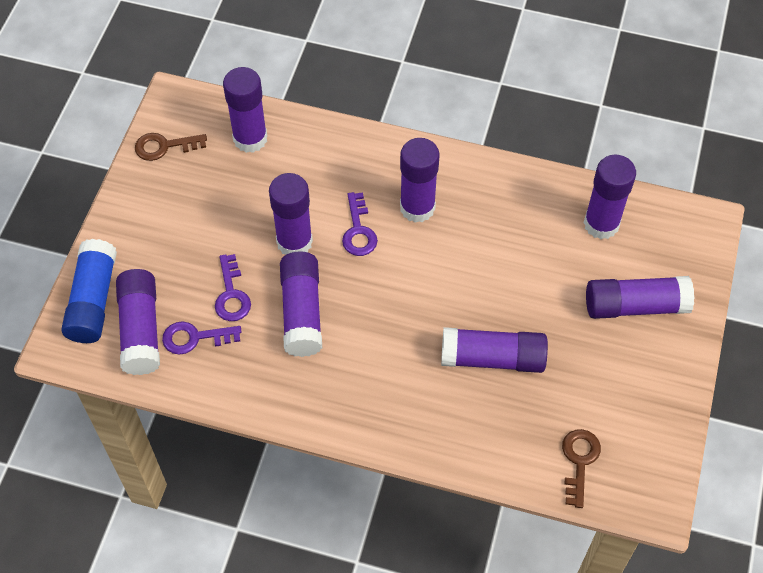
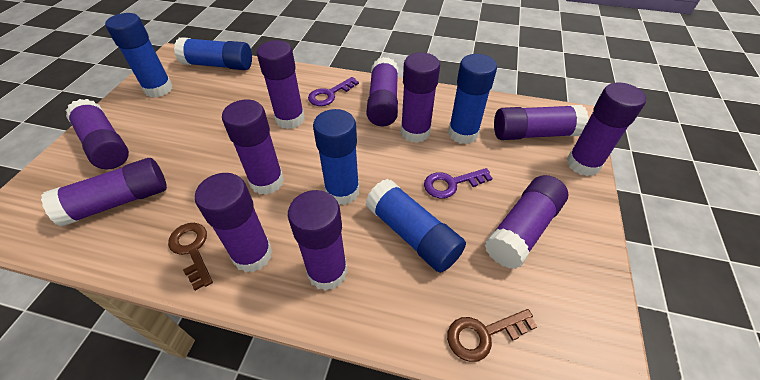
blue glue stick: 1 -> 5
purple glue stick: 8 -> 11
purple key: 3 -> 2

